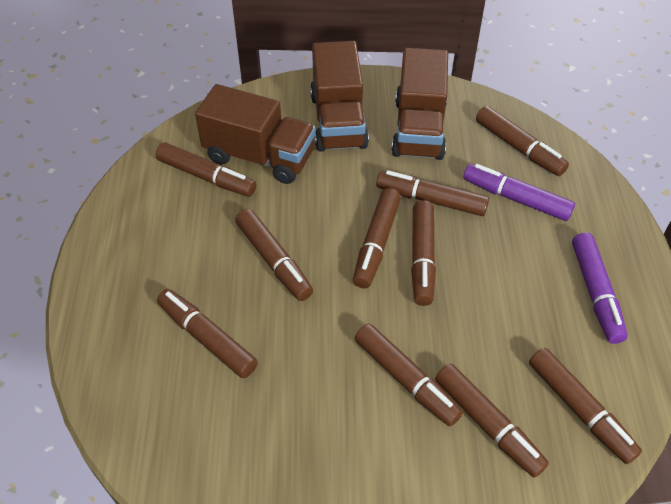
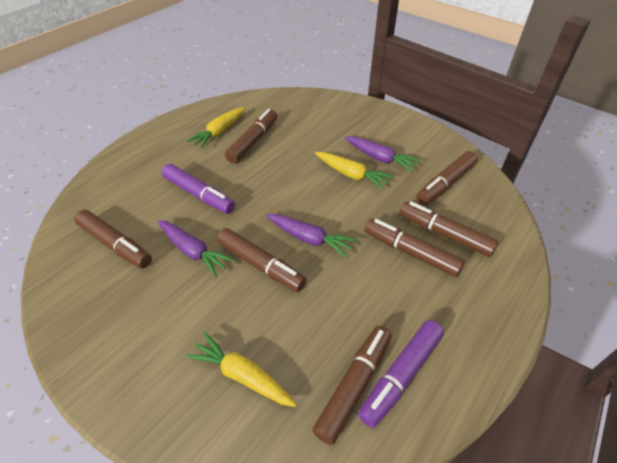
brown marker: 10 -> 7
brown truck: 3 -> 0
purple carrot: 0 -> 3
yellow carrot: 0 -> 3

